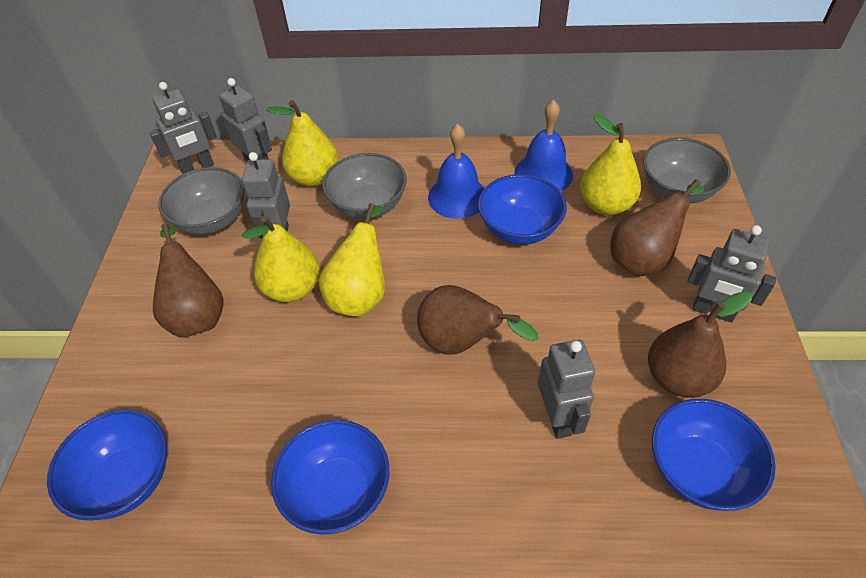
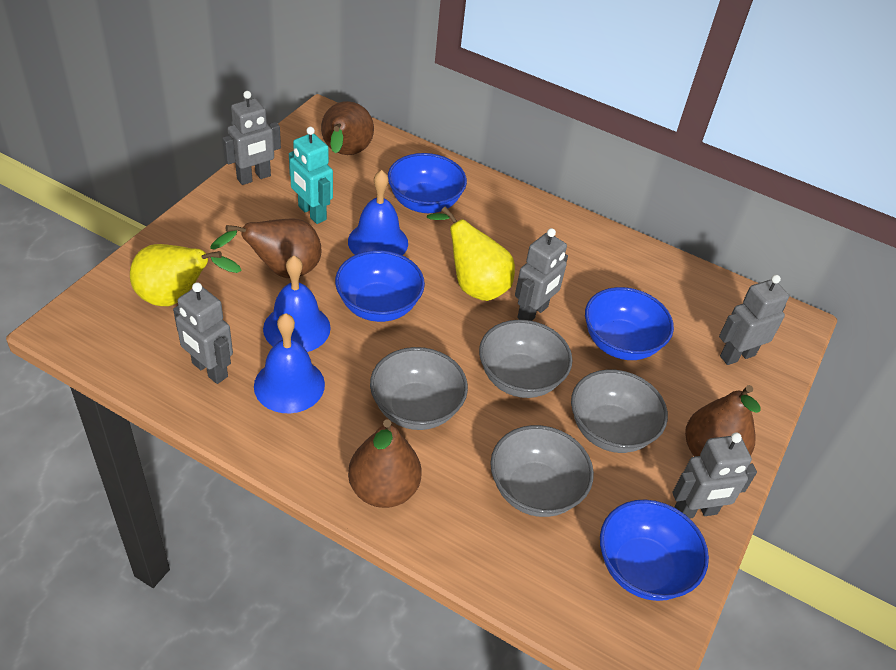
blue bell: 2 -> 3
grey bowl: 3 -> 4
turquoise robot: 0 -> 1
yellow pear: 4 -> 2

